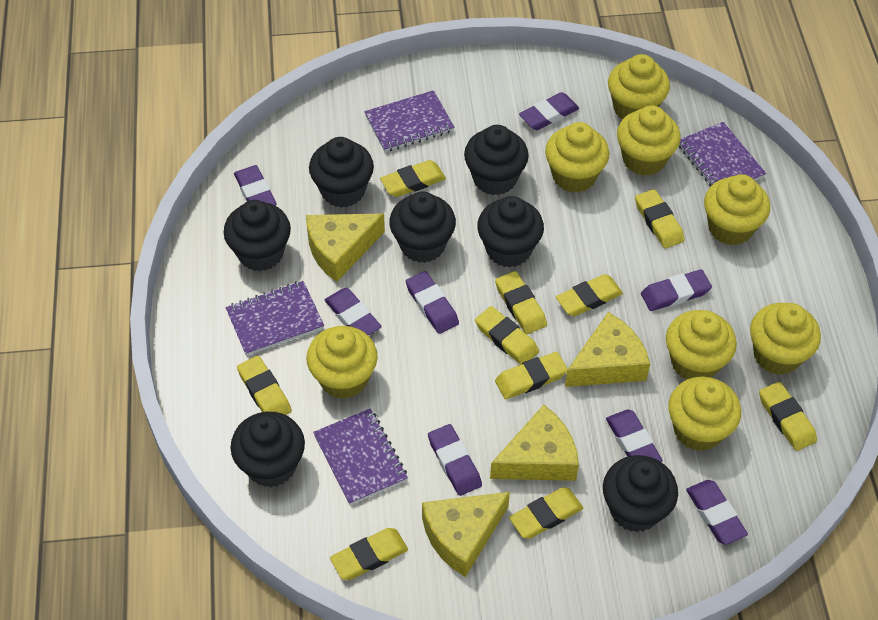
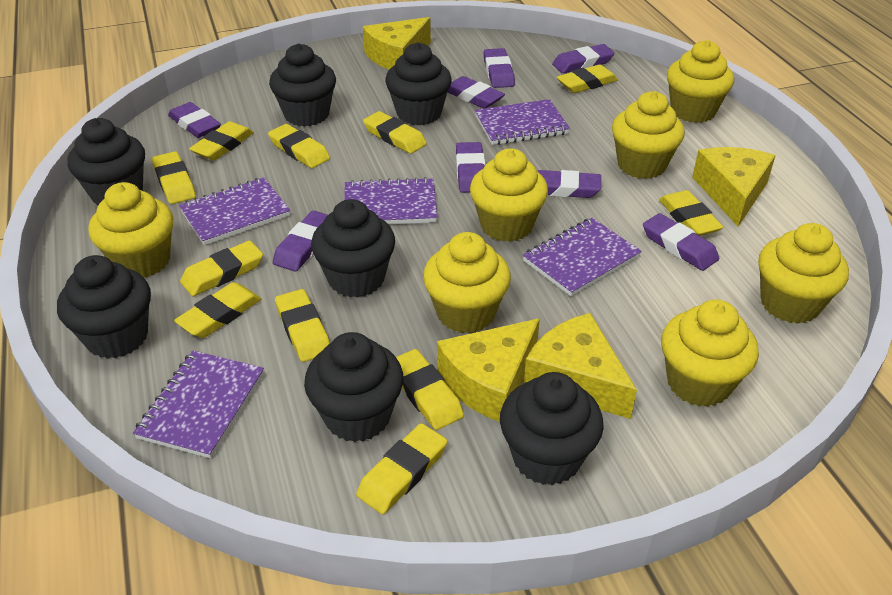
purple notebook: 4 -> 5
yellow cupcake: 8 -> 7
yellow eraser: 10 -> 11

